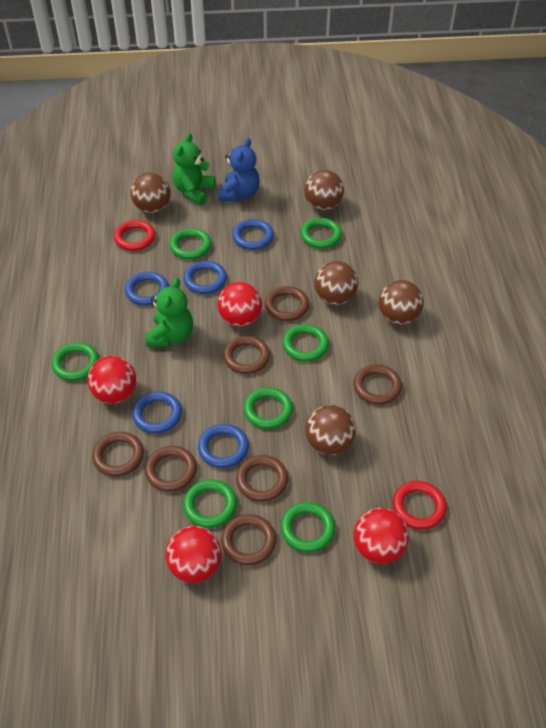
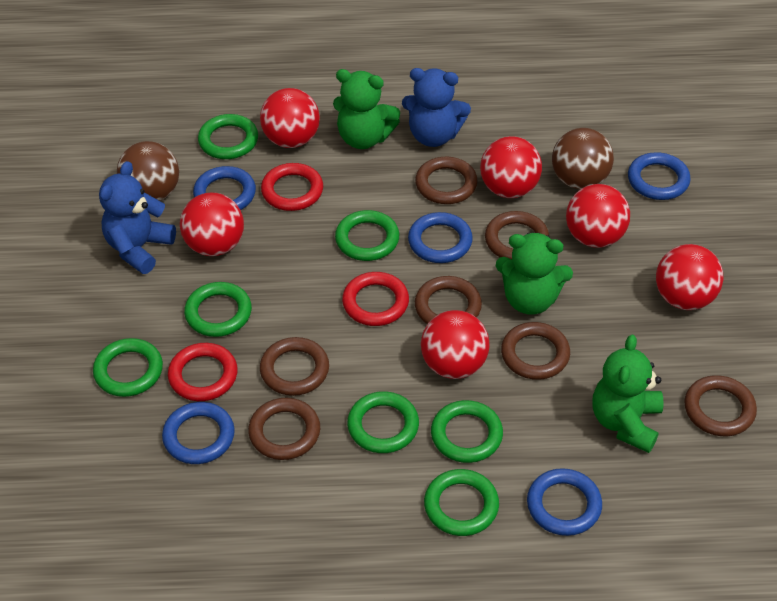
blue teddy bear: 1 -> 2
brown ball: 5 -> 2
green teddy bear: 2 -> 3
red ball: 4 -> 6
red ring: 2 -> 3

